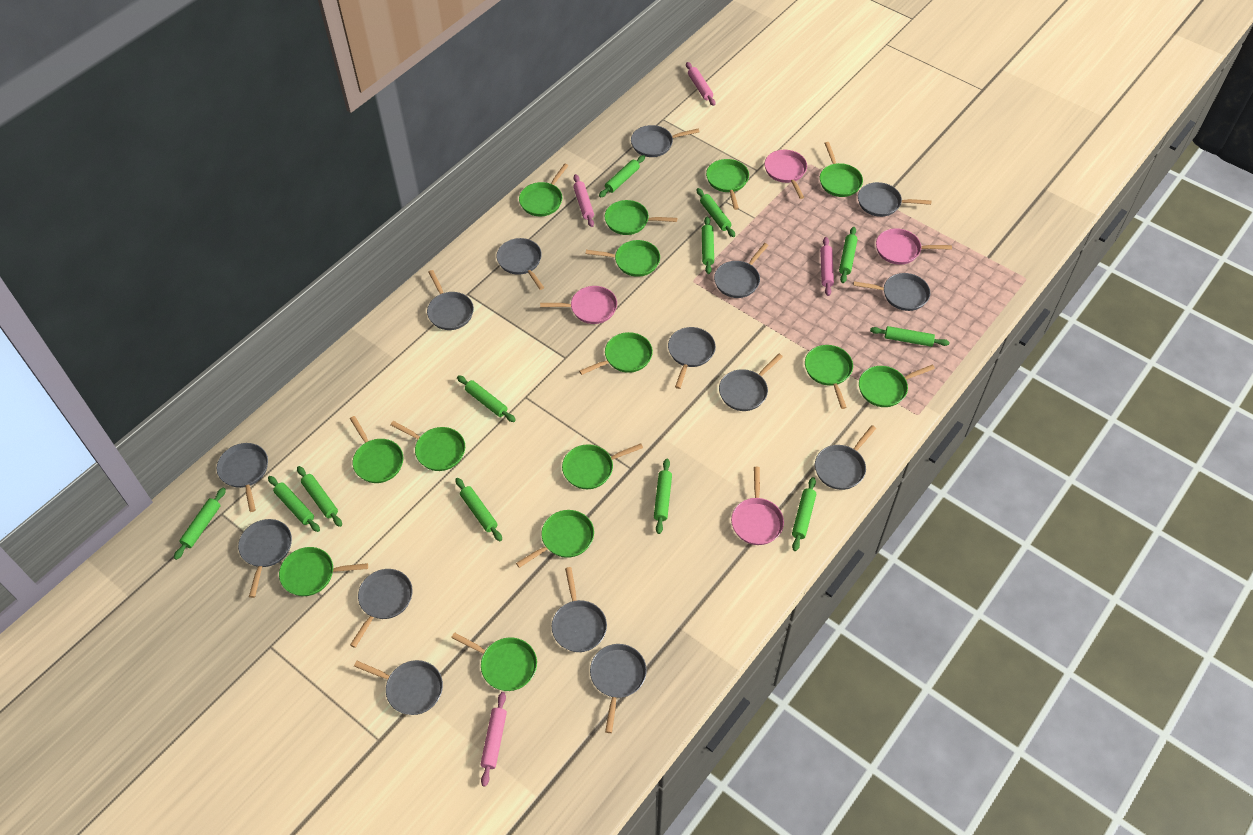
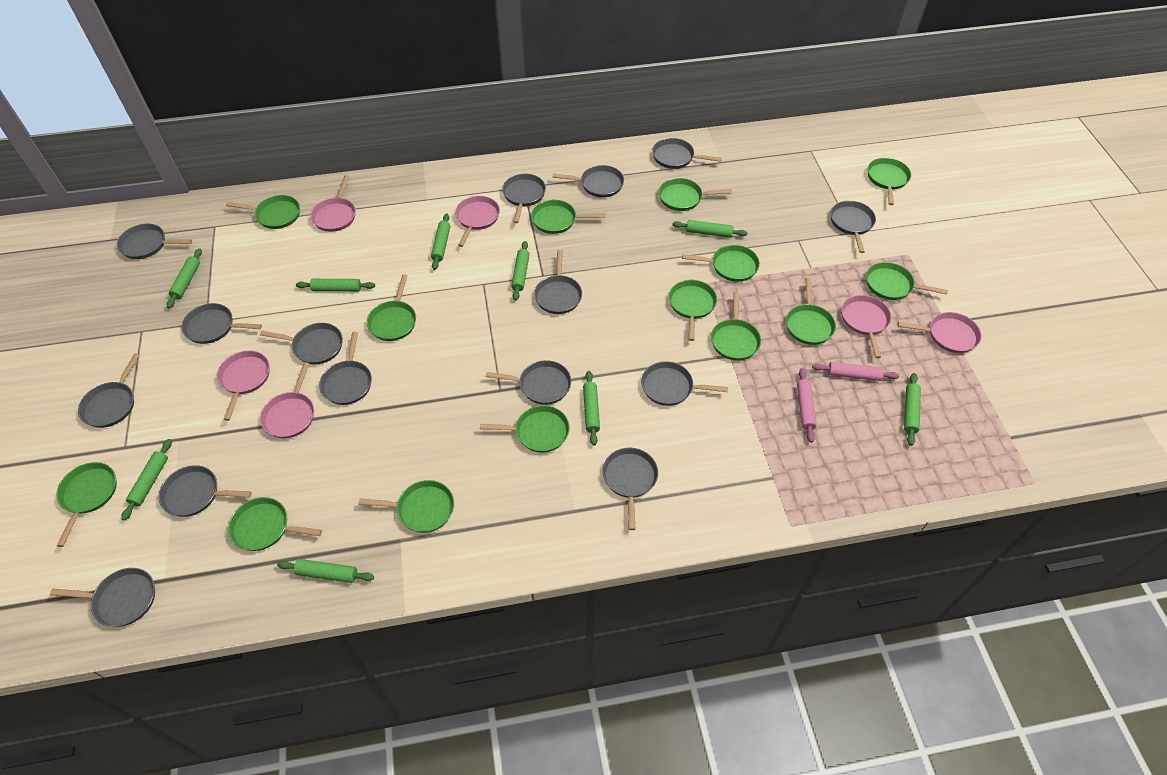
green rolling pin: 12 -> 9
pink pan: 4 -> 6
pink rolling pin: 4 -> 2

